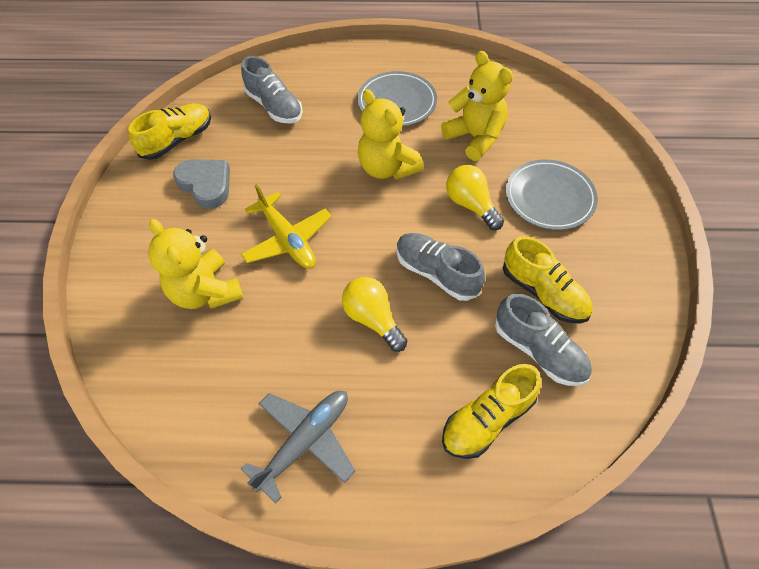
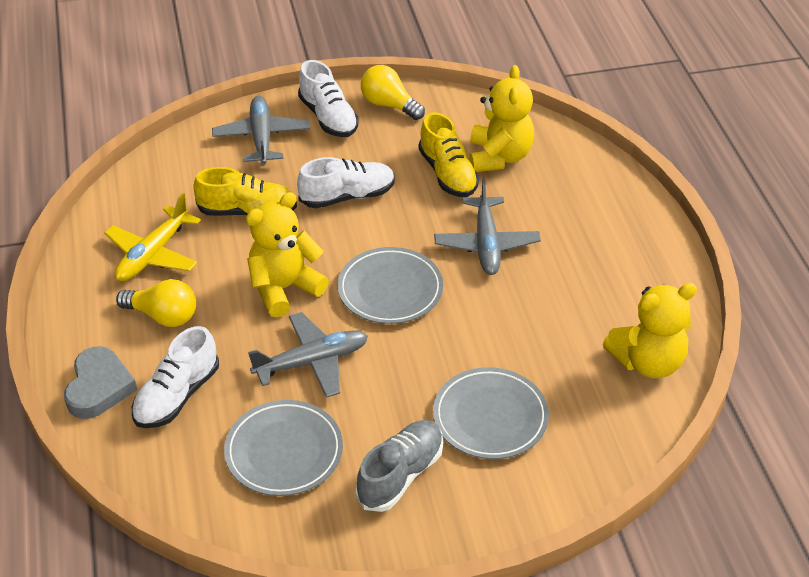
grey plane: 1 -> 3
grey plate: 2 -> 3
grey shoe: 3 -> 1
white shoe: 0 -> 3
yellow shoe: 3 -> 2

